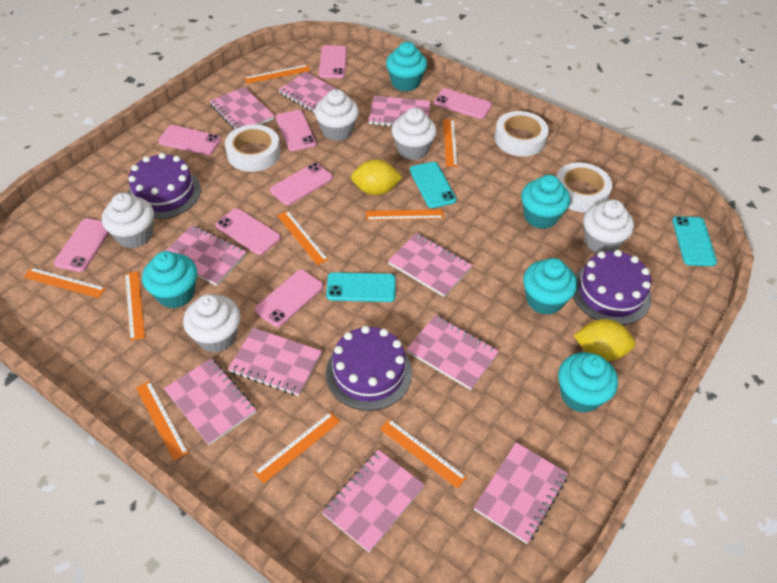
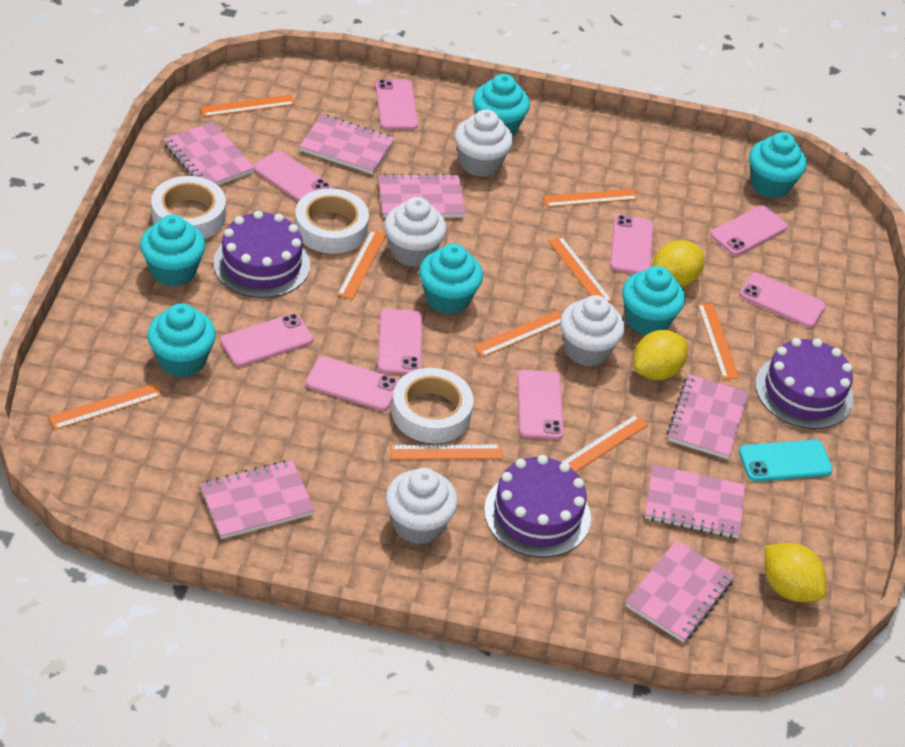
pink notebook: 10 -> 7
pink phone: 8 -> 9
turquoise cupcake: 5 -> 6
turquoise phone: 3 -> 1
white cupcake: 5 -> 4
yellow lemon: 2 -> 3

